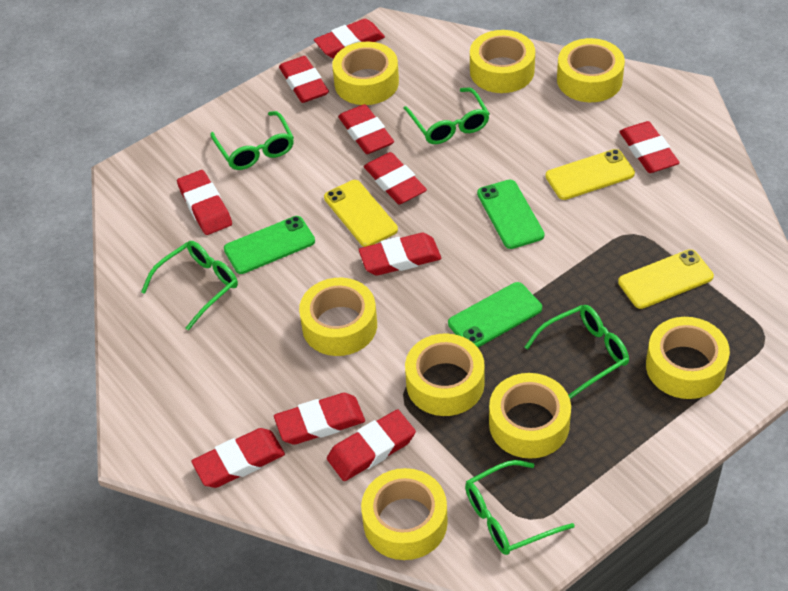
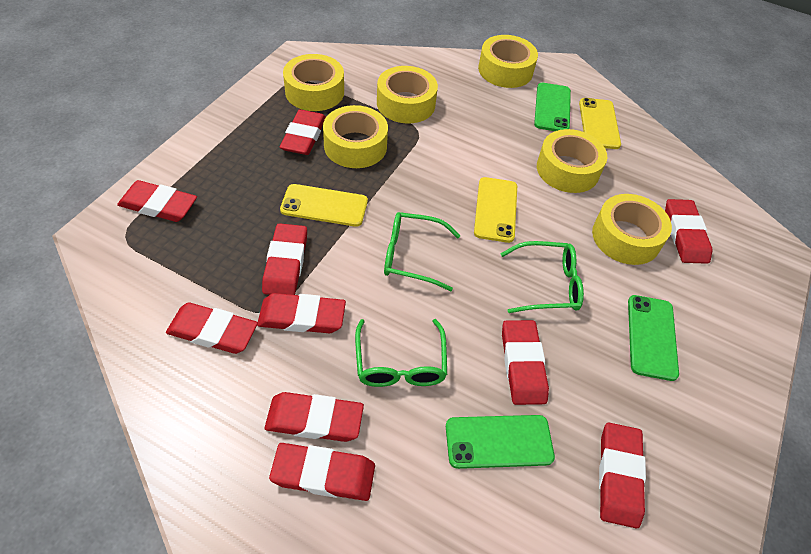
green glasses: 5 -> 3
yellow tape: 8 -> 6

